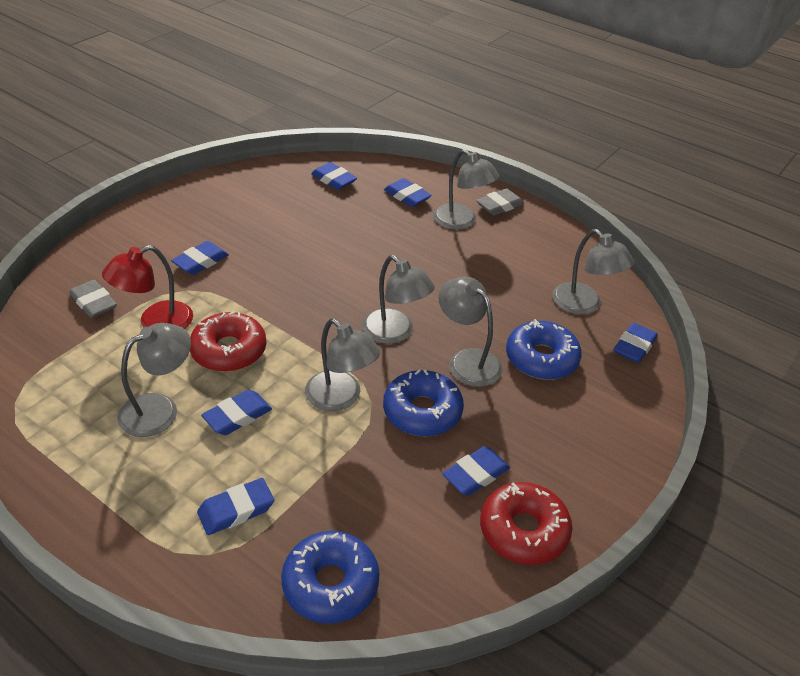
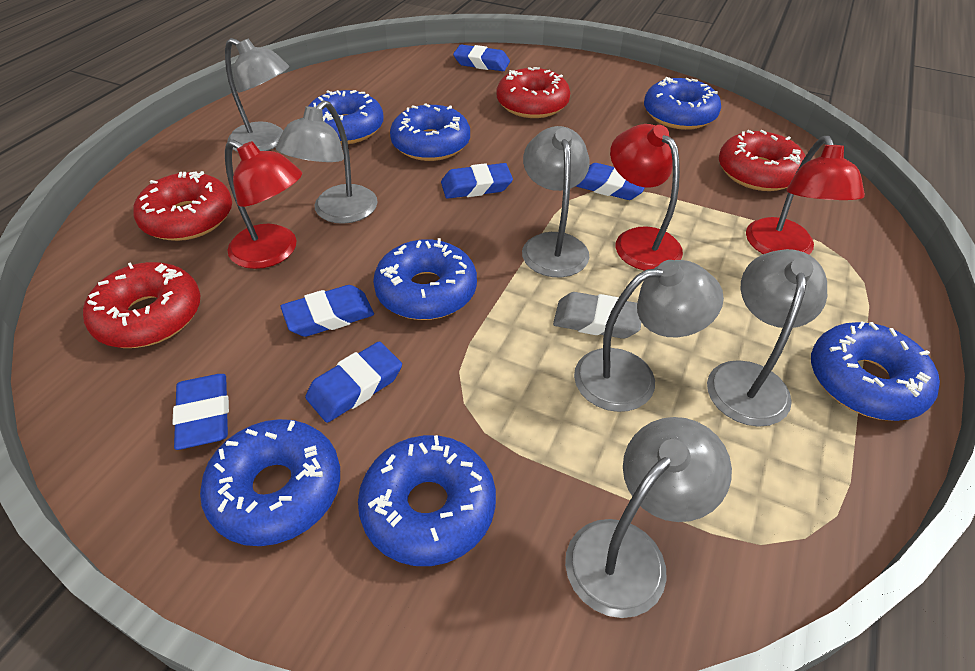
blue donut: 3 -> 7
blue eraser: 7 -> 6
grey eraser: 2 -> 1
red donut: 2 -> 4
red lamp: 1 -> 3

